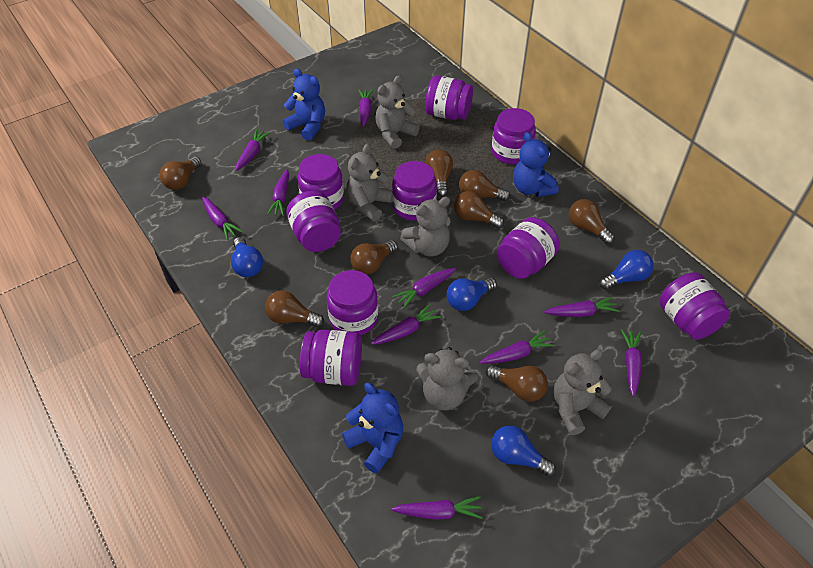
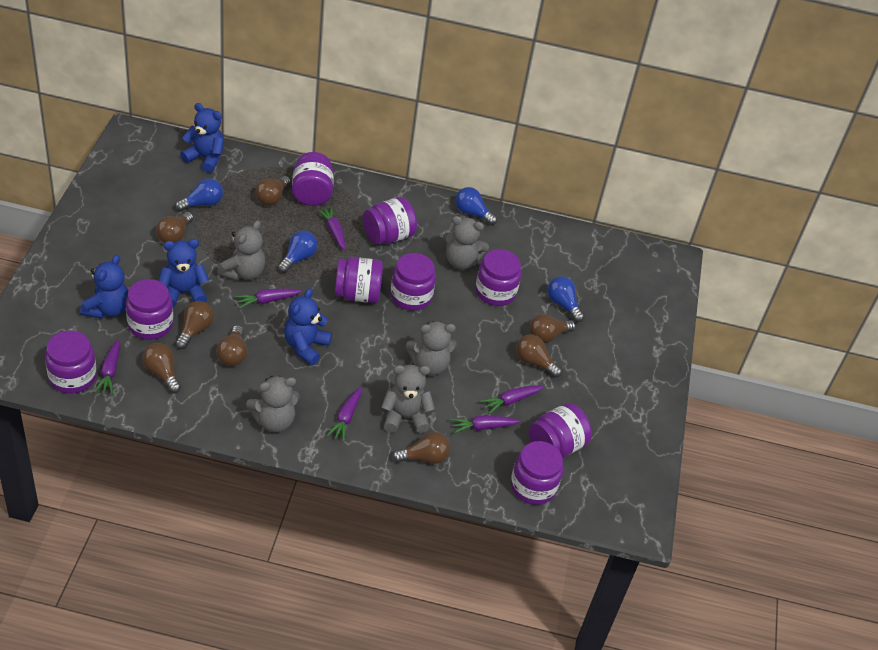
blue teddy bear: 3 -> 4
purple carrot: 10 -> 6

